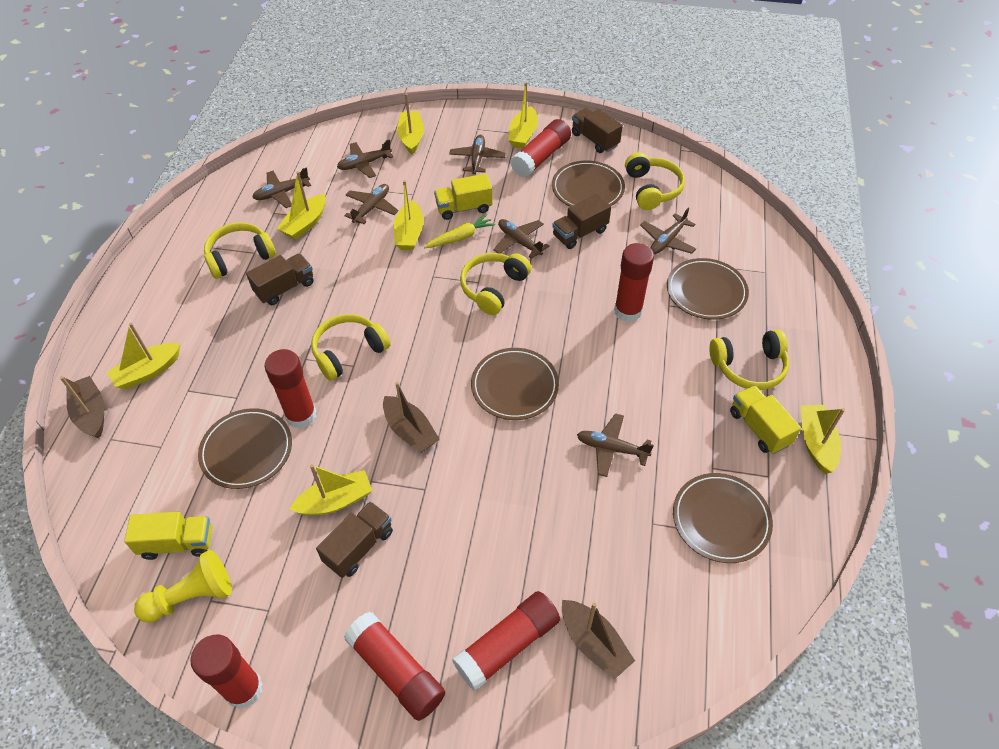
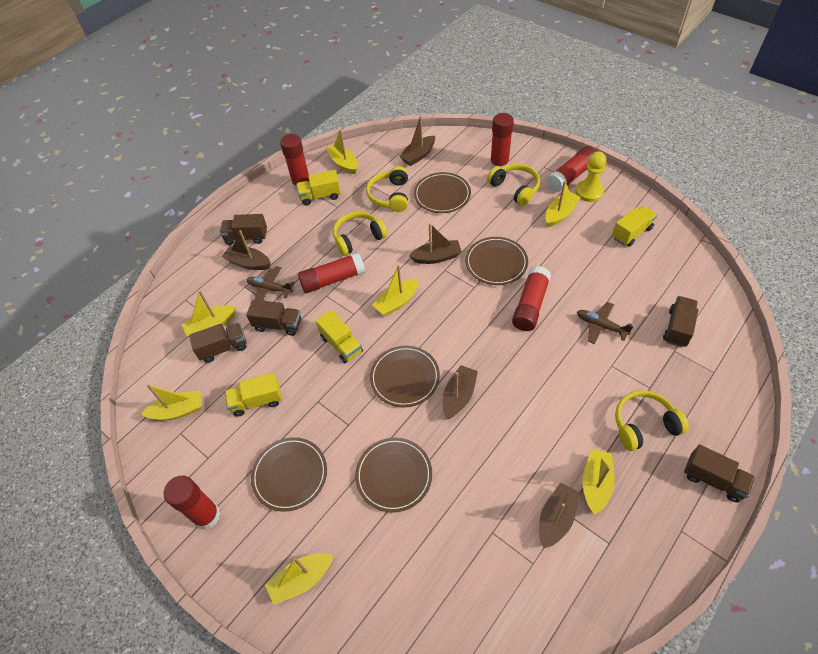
brown boat: 3 -> 5
brown plane: 7 -> 2
brown truck: 4 -> 5
yellow carrot: 1 -> 0
yellow headphones: 5 -> 4
yellow truck: 3 -> 4

